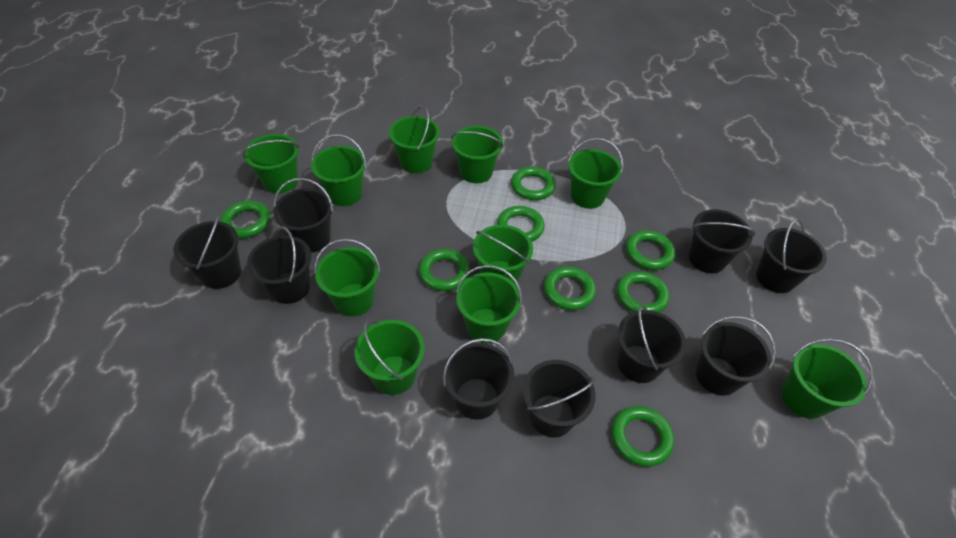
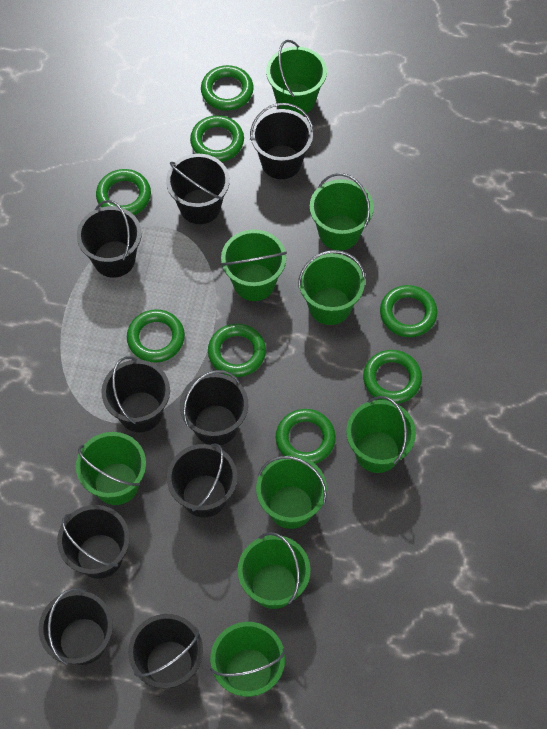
green bucket: 10 -> 9

